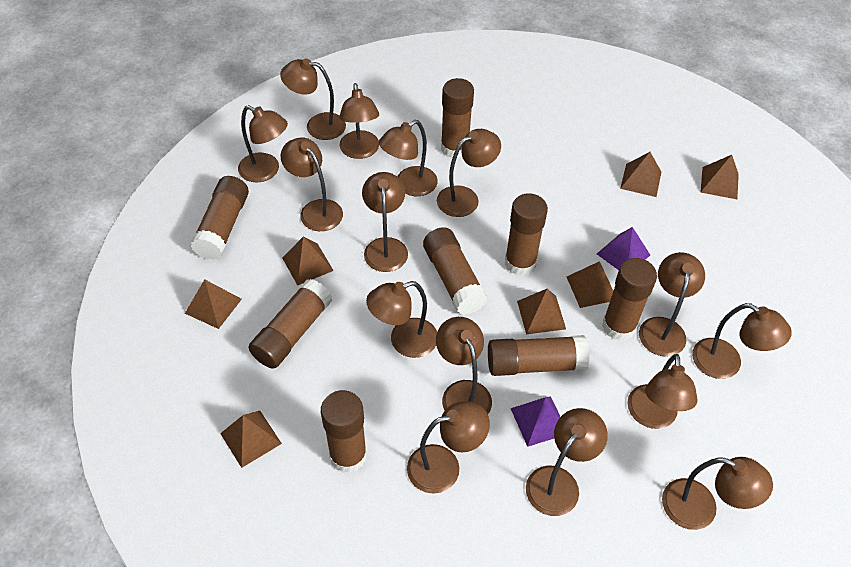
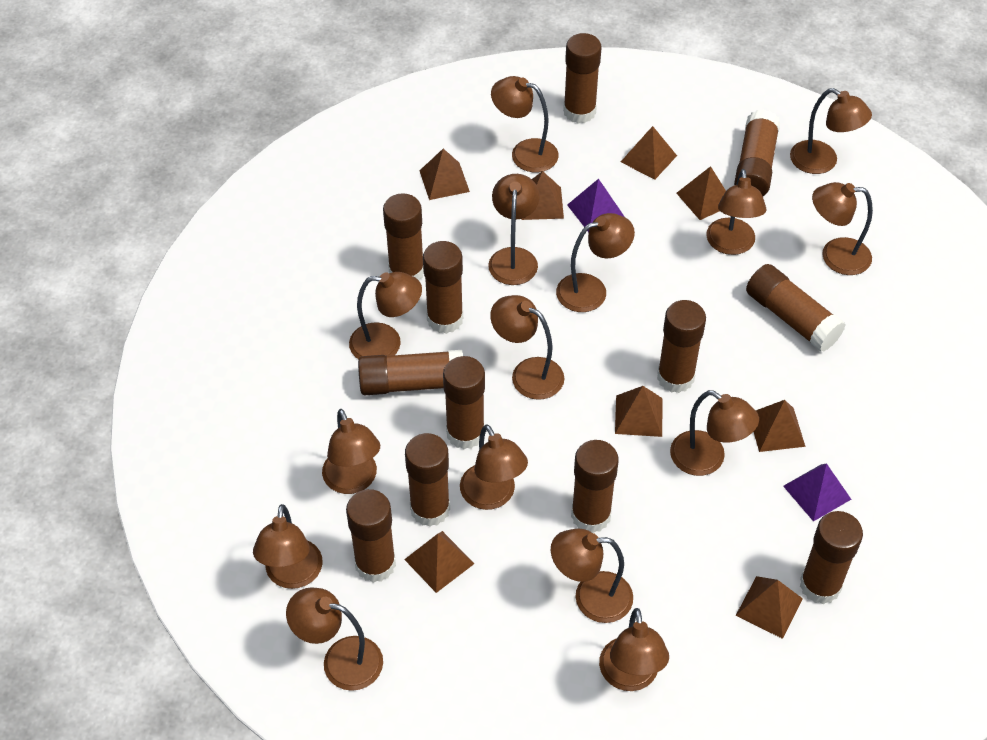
brown glue stick: 8 -> 12
brown pyramid: 7 -> 8

